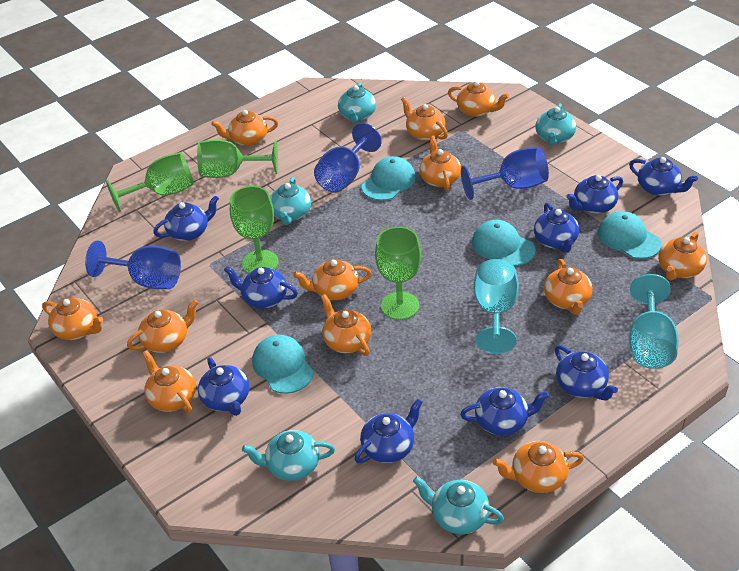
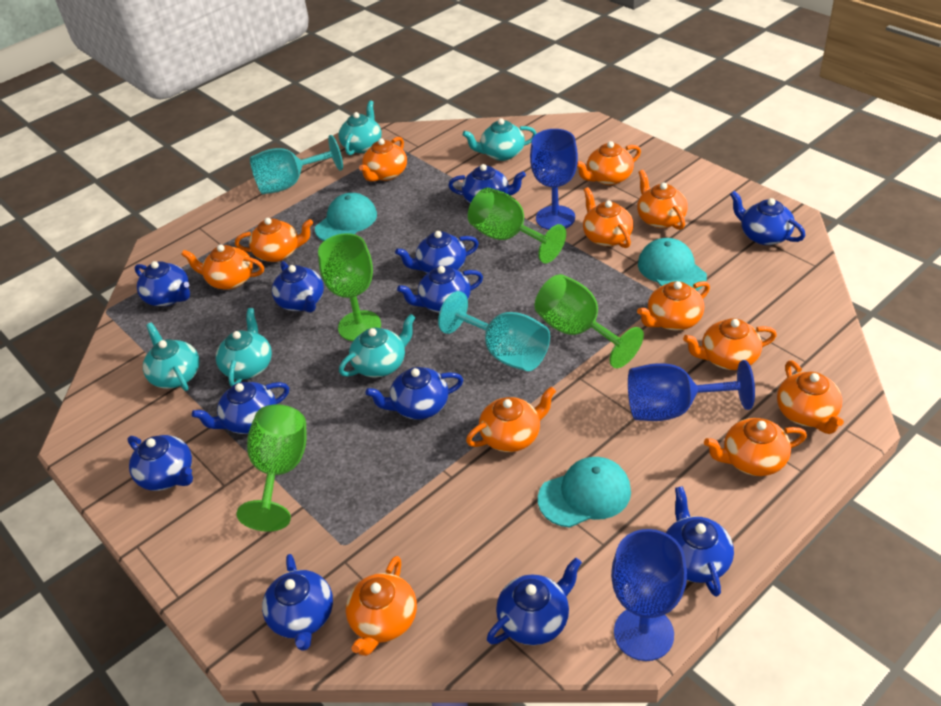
blue teapot: 9 -> 12
turquoise cap: 4 -> 3

